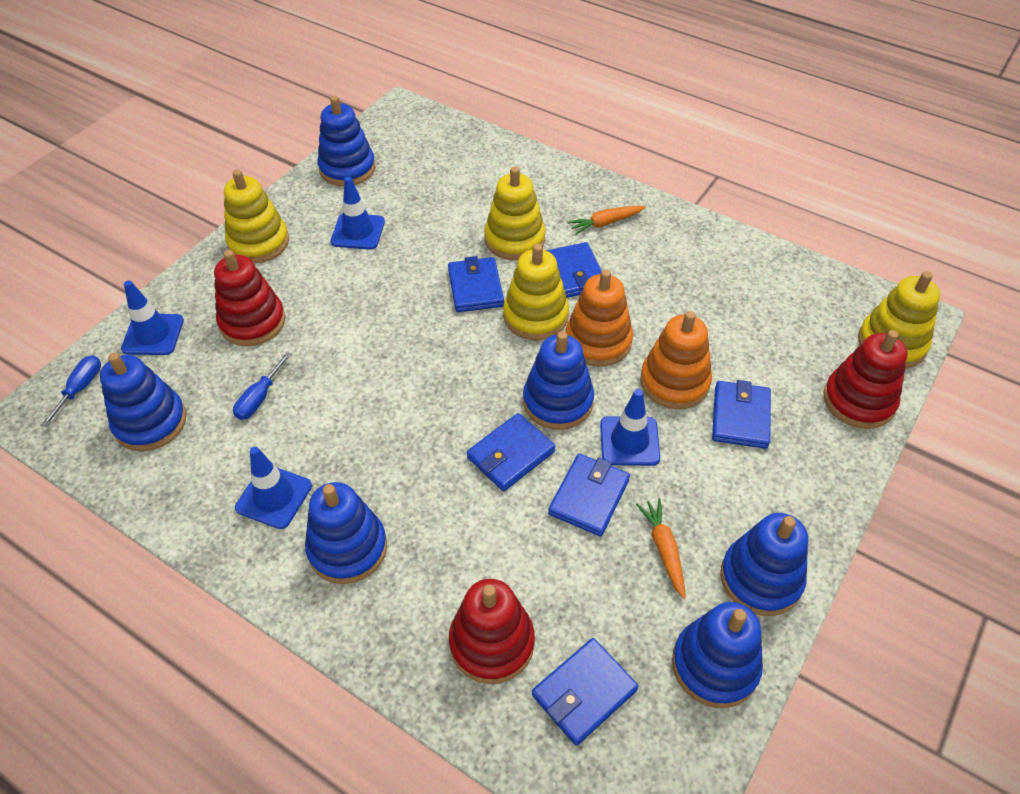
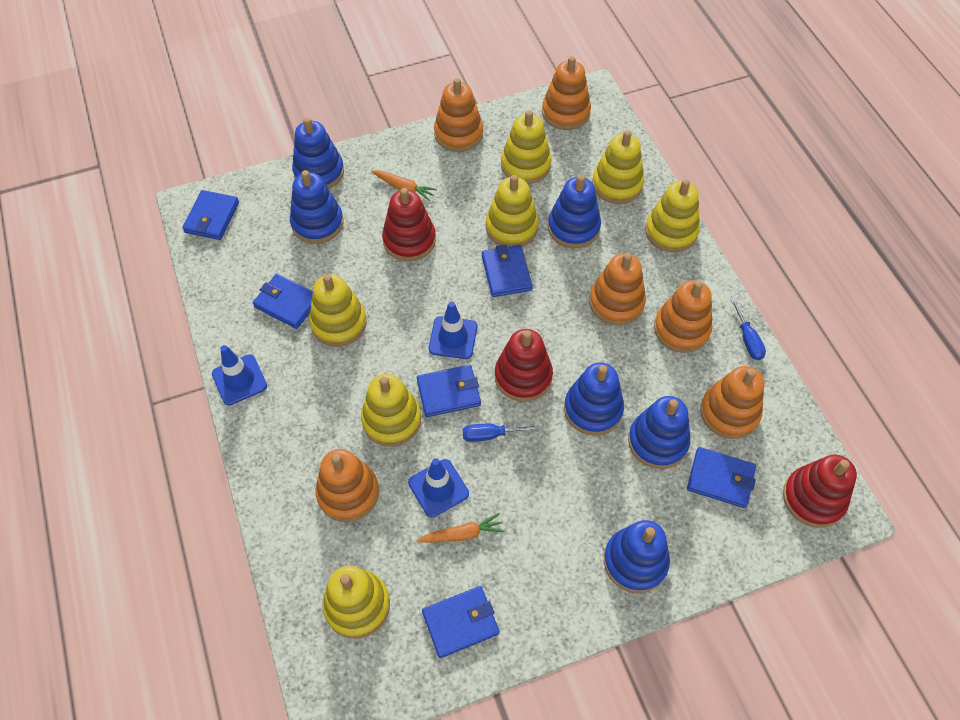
blue traffic cone: 4 -> 3
orange stacking toy: 2 -> 6
yellow stacking toy: 4 -> 7

